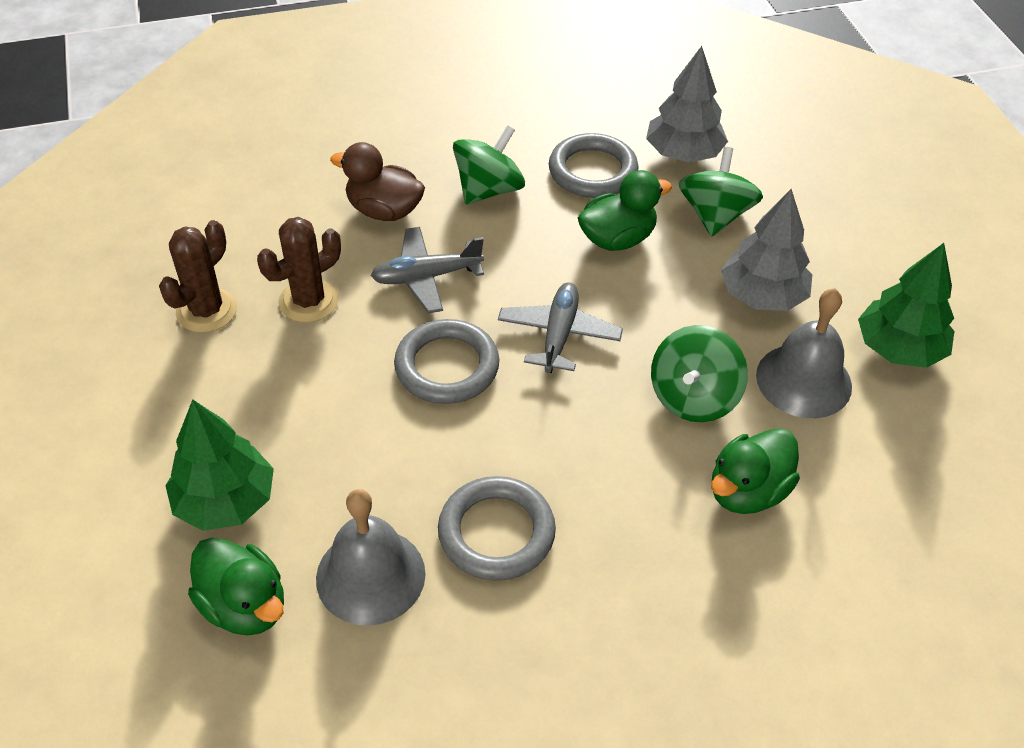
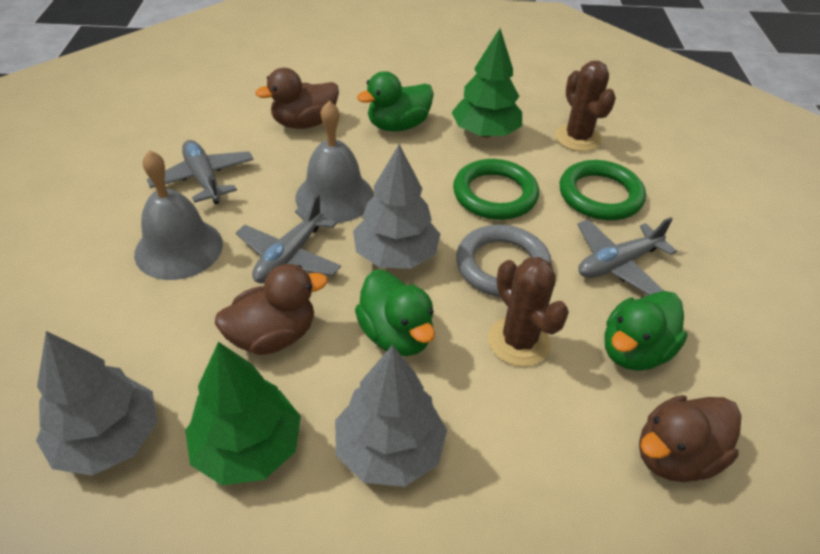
brown duck: 1 -> 3
green ring: 0 -> 2
green spinning top: 3 -> 0
grey plane: 2 -> 3
grey ring: 3 -> 1
grey tree: 2 -> 3

